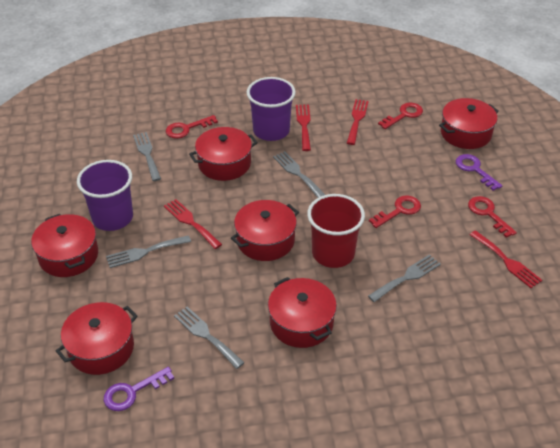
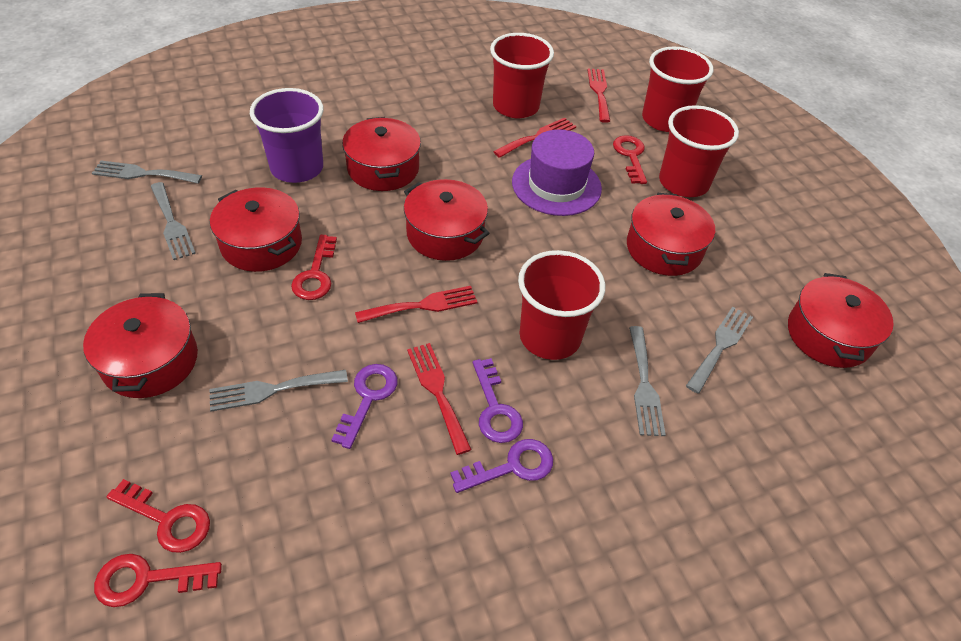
purple cup: 2 -> 1
purple hat: 0 -> 1
purple key: 2 -> 3
red cup: 1 -> 4

